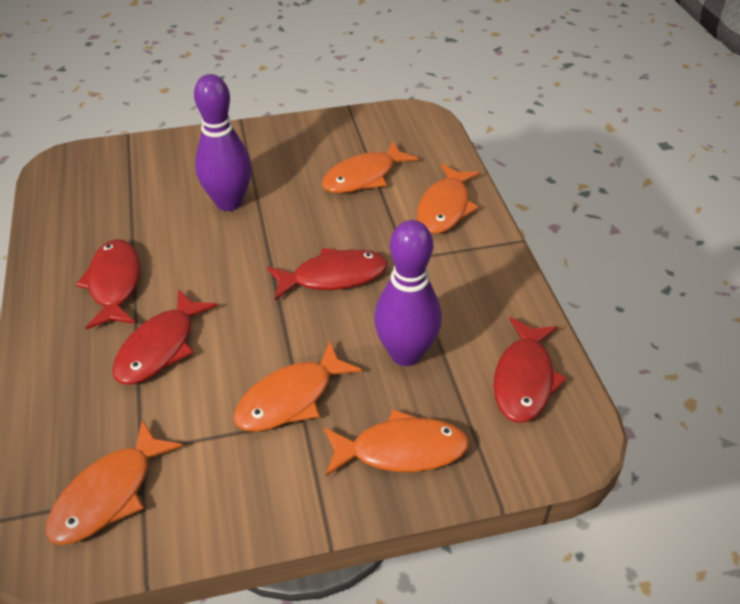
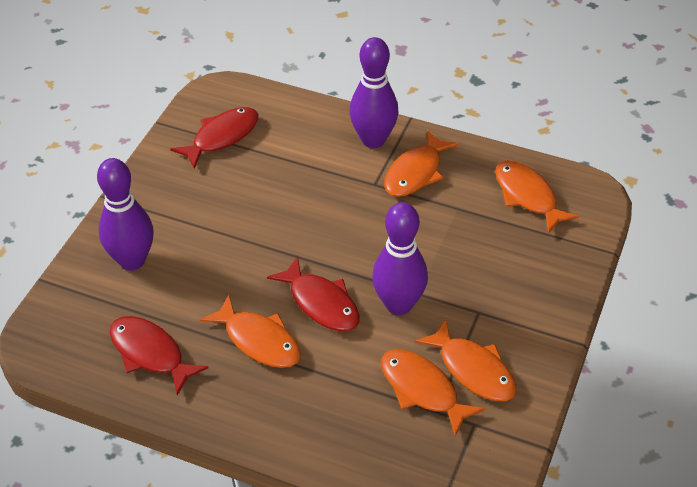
purple bowling pin: 2 -> 3
red fish: 4 -> 3

